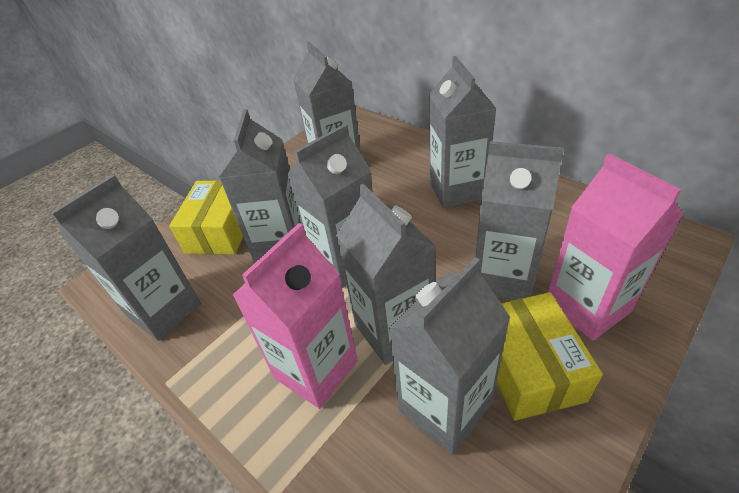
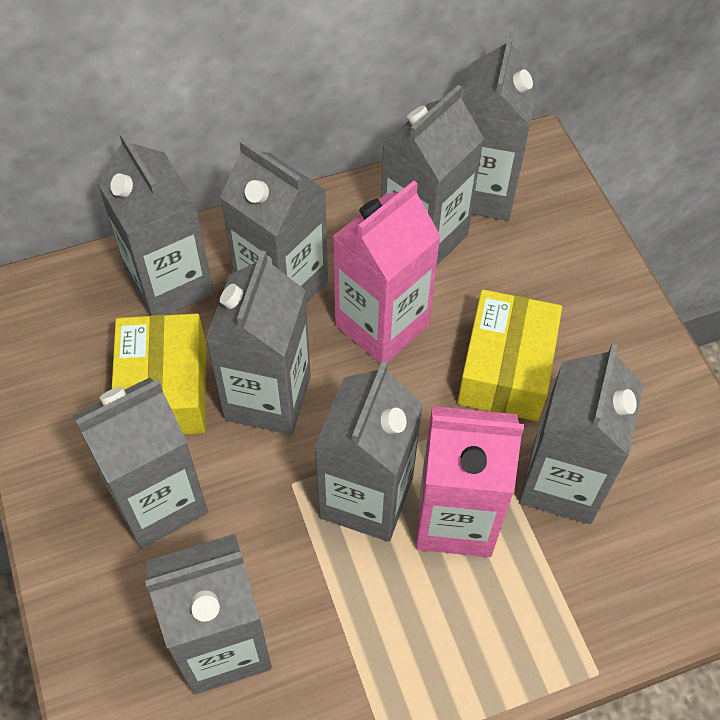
grey carton: 8 -> 9

